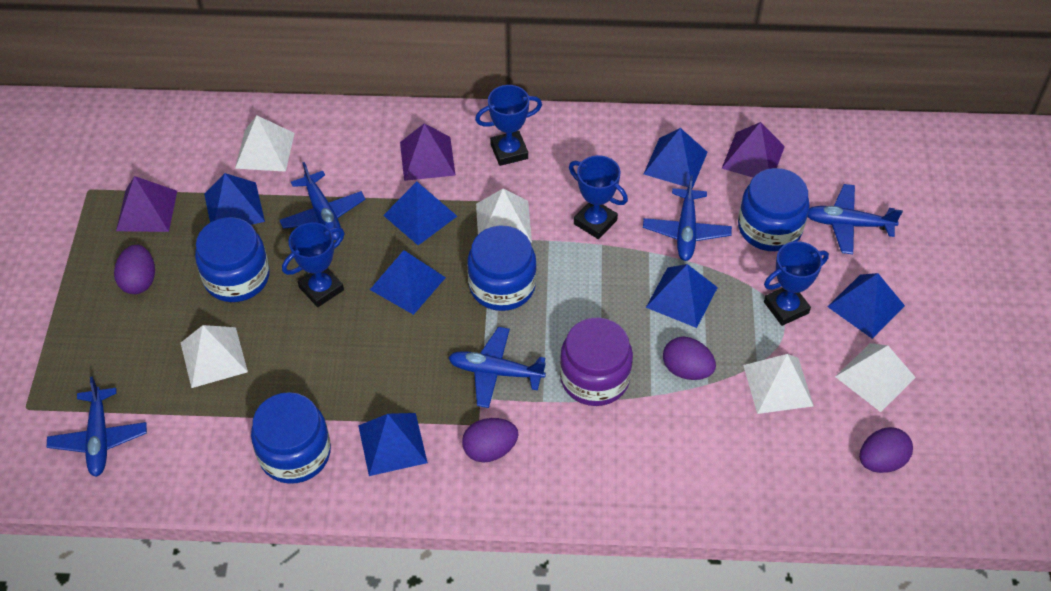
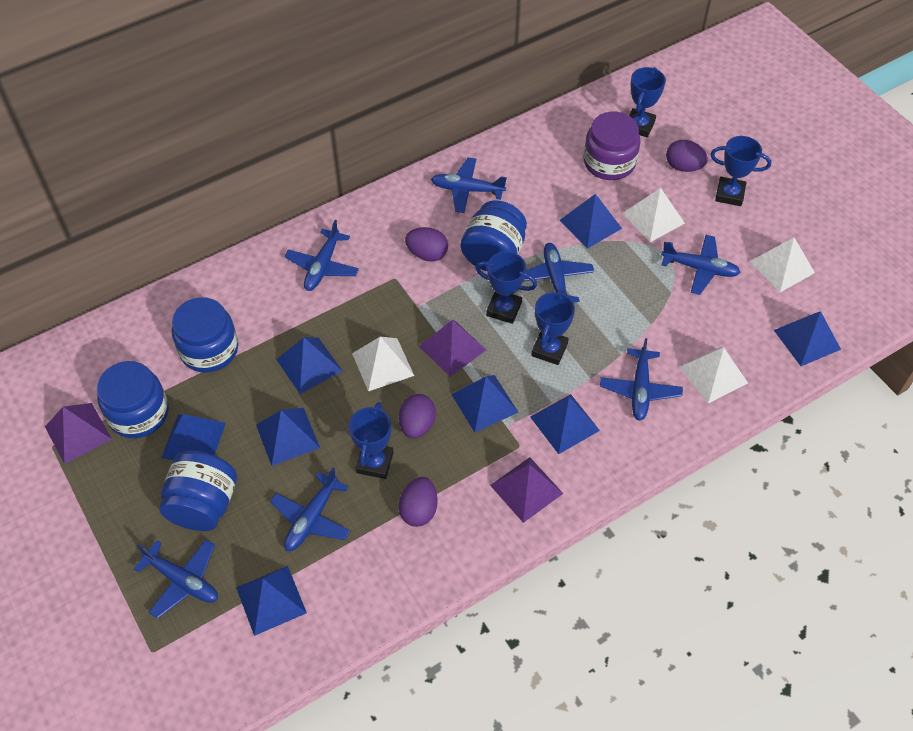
blue plane: 5 -> 7
blue pyramid: 7 -> 8
blue trophy: 4 -> 5
white pyramid: 5 -> 4

